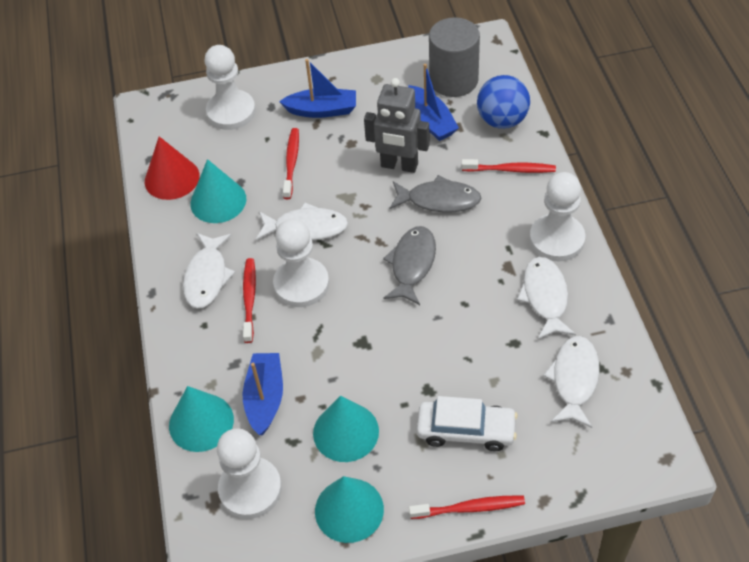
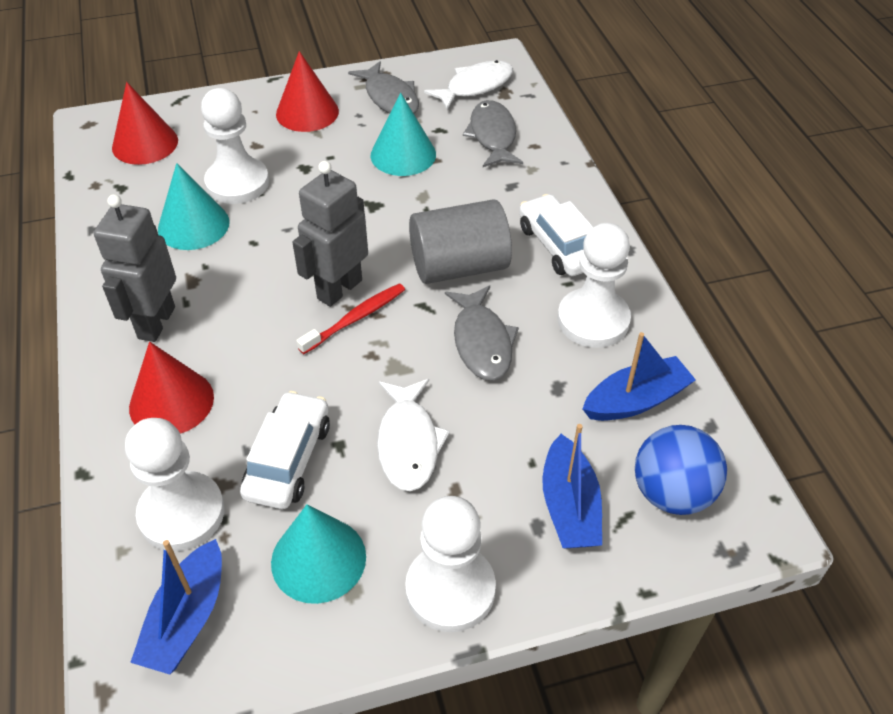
grey fish: 2 -> 3
grey robot: 1 -> 2
red cone: 1 -> 3
red toothbrush: 4 -> 1
turquoise cone: 4 -> 3
white car: 1 -> 2
white fish: 4 -> 2

